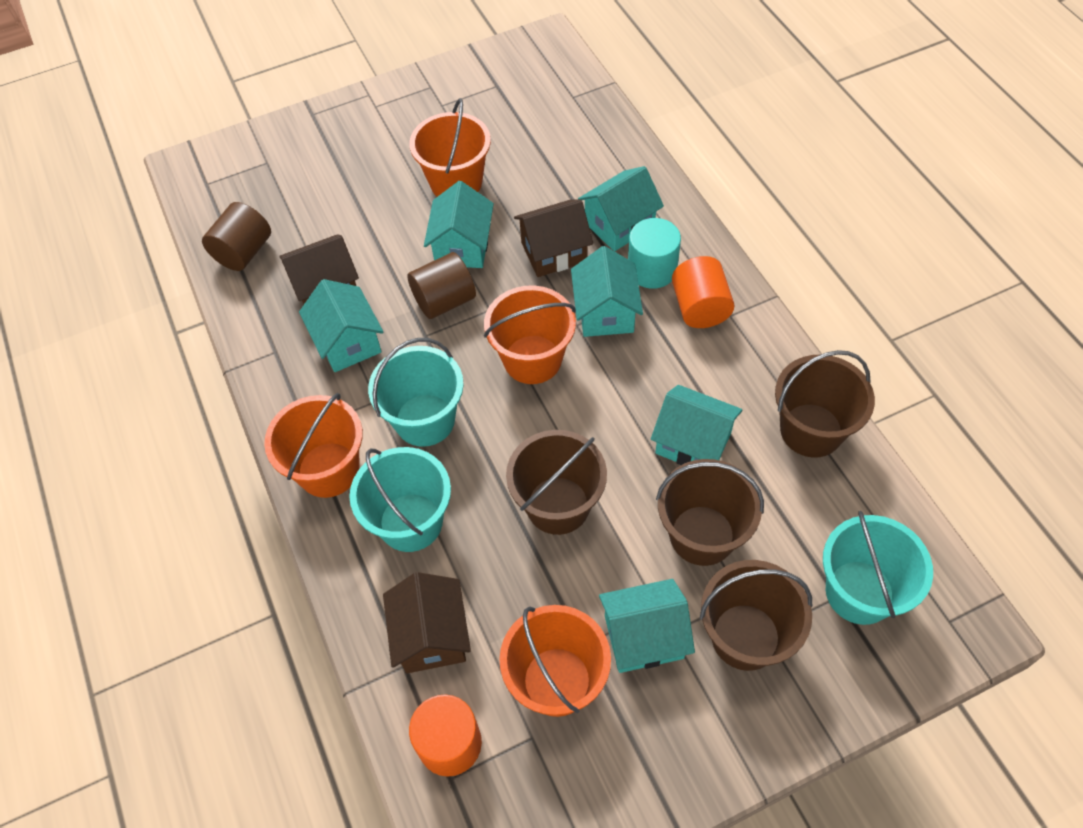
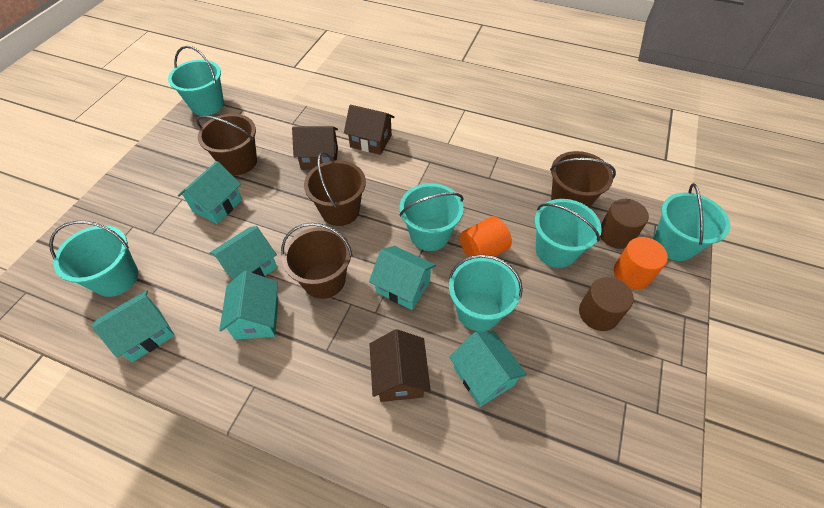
orange bucket: 4 -> 0
turquoise bucket: 3 -> 6
turquoise cylinder: 1 -> 0

